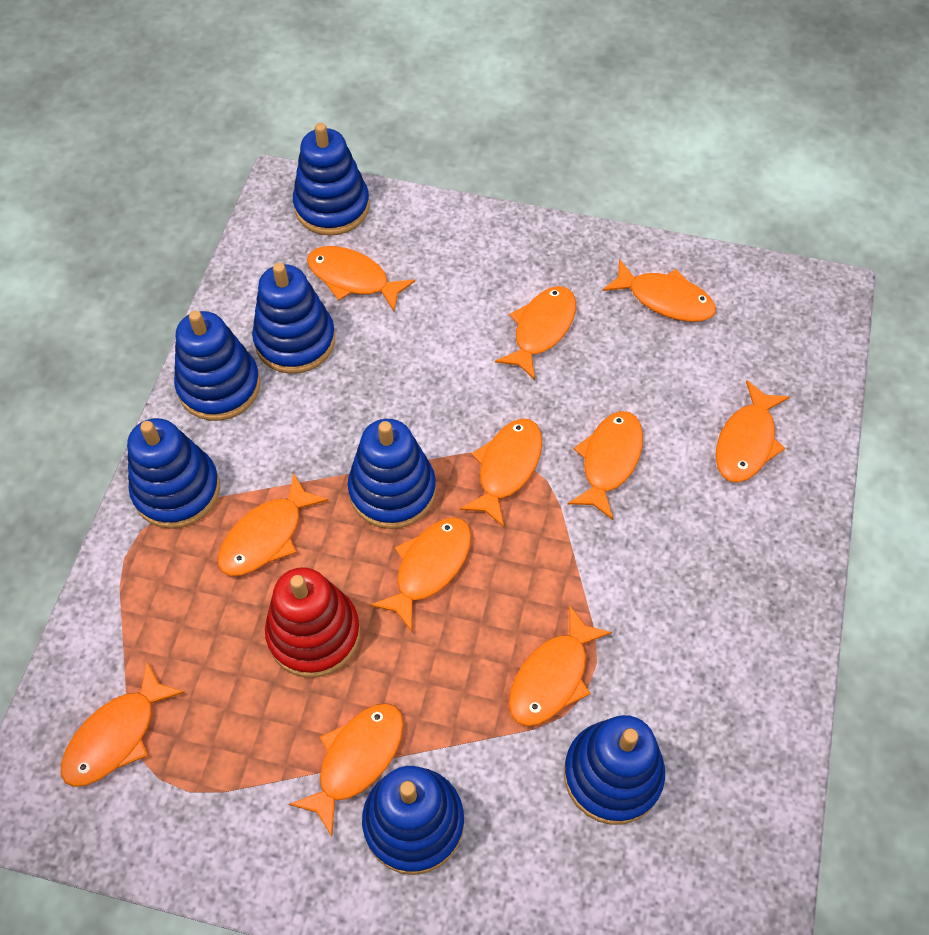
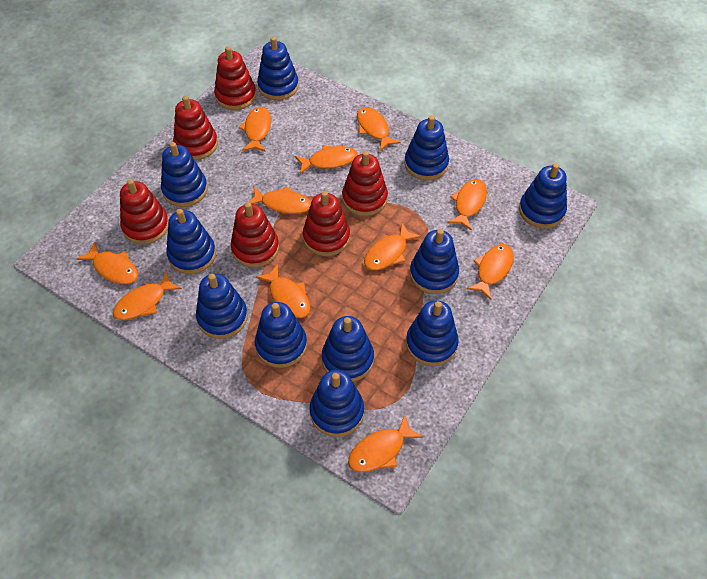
blue stacking toy: 7 -> 11
red stacking toy: 1 -> 6

